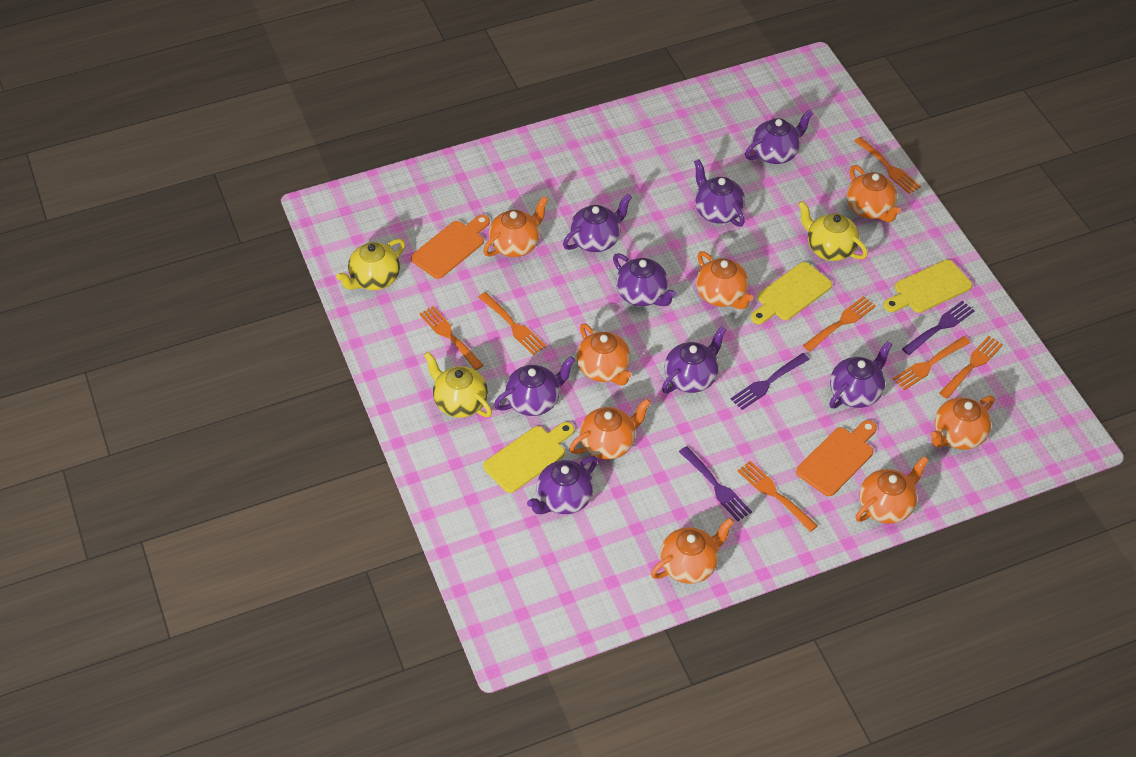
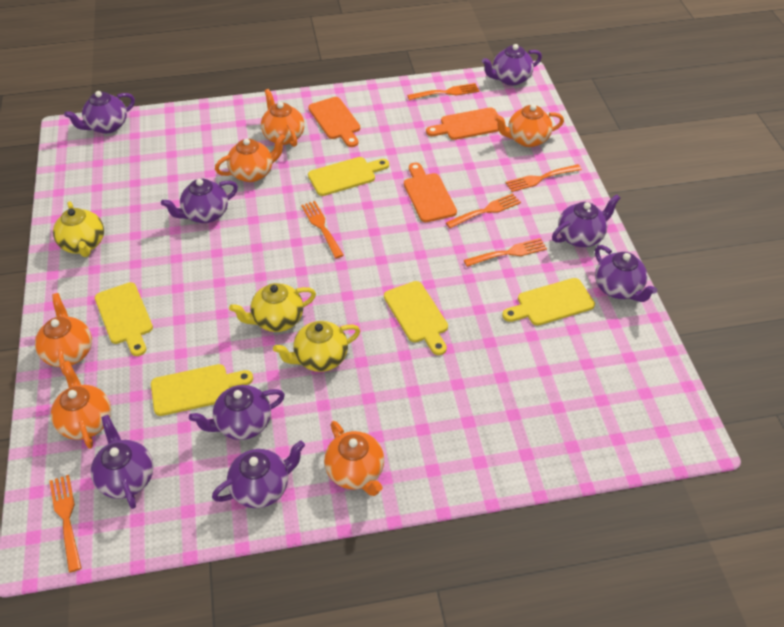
orange cutting board: 2 -> 3
orange fork: 7 -> 6
orange teapot: 8 -> 6
purple fork: 3 -> 0
yellow cutting board: 3 -> 5

